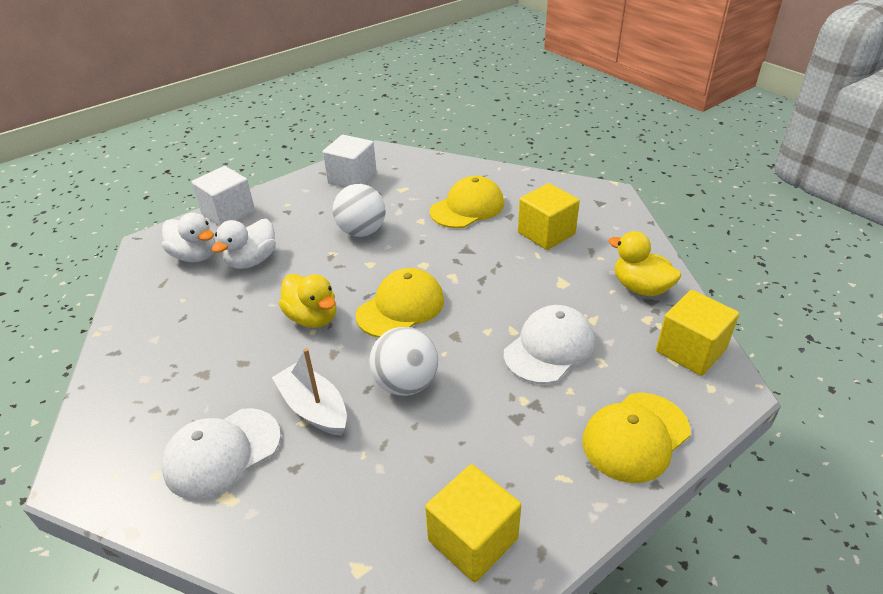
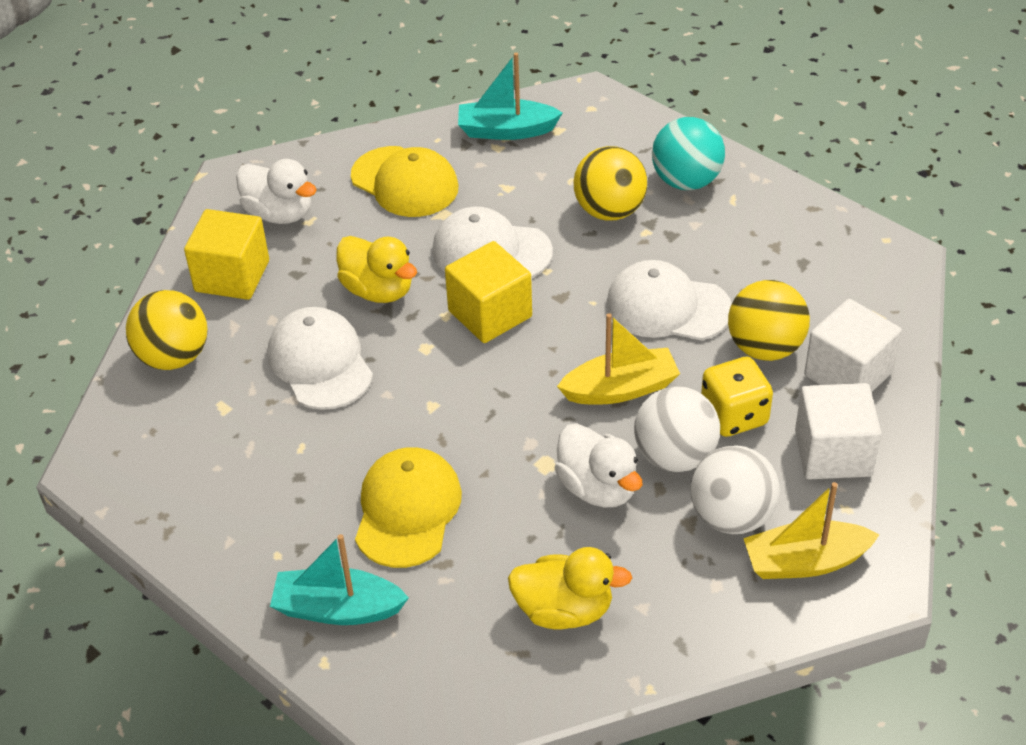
turquoise ball: 0 -> 1
turquoise boat: 0 -> 2
white boat: 1 -> 0
white cap: 2 -> 3
yellow ball: 0 -> 3
yellow boat: 0 -> 2
yellow cap: 3 -> 2
yellow cube: 3 -> 2
yellow dice: 0 -> 1

